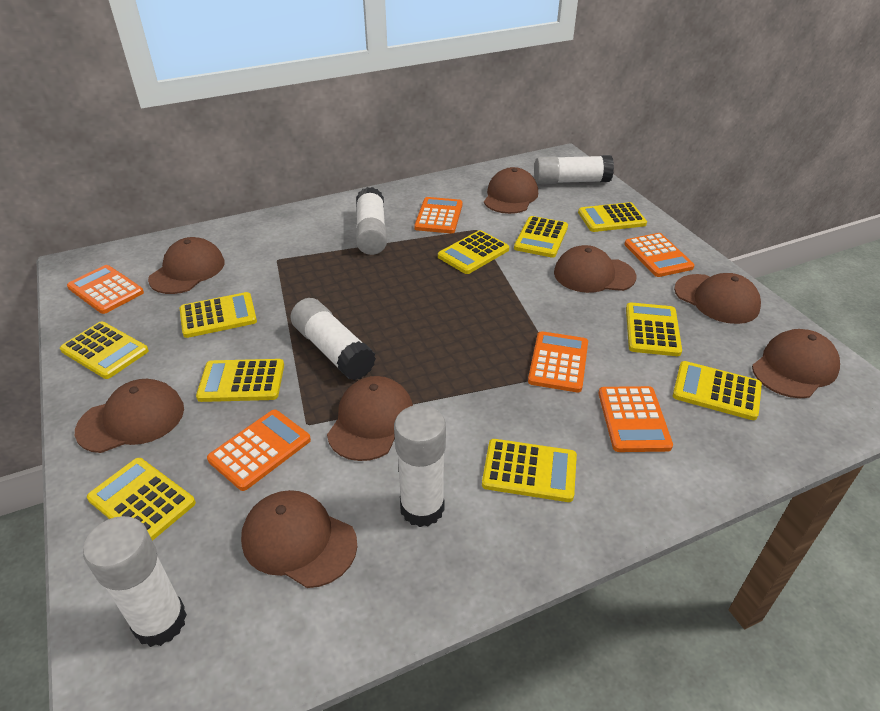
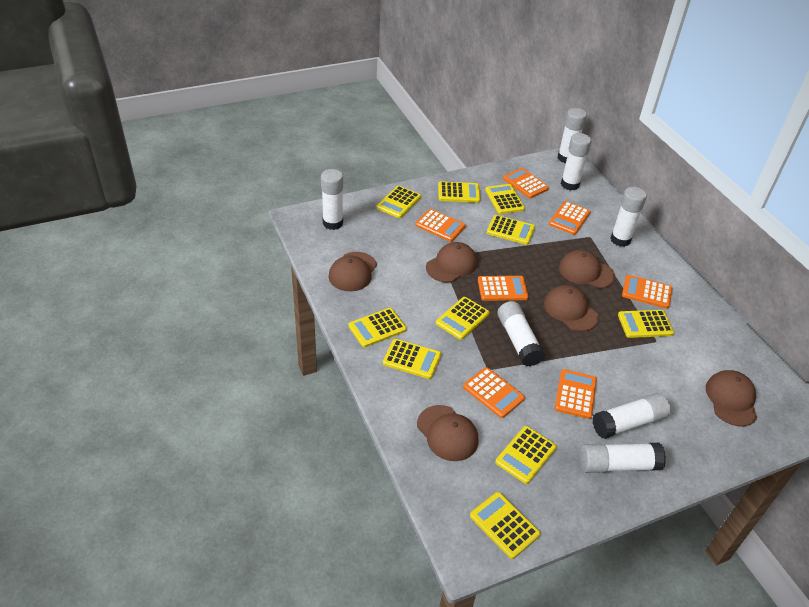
brown cap: 8 -> 6
orange calculator: 6 -> 7
white glue stick: 5 -> 7

